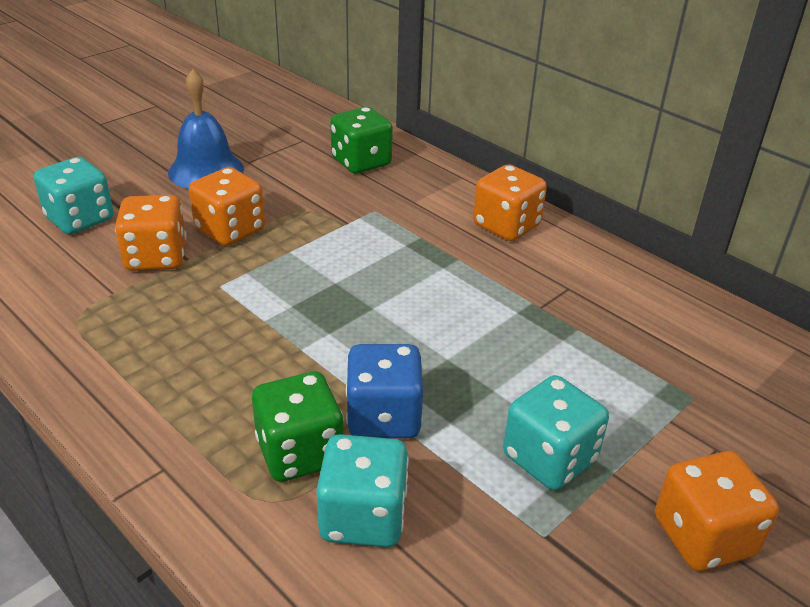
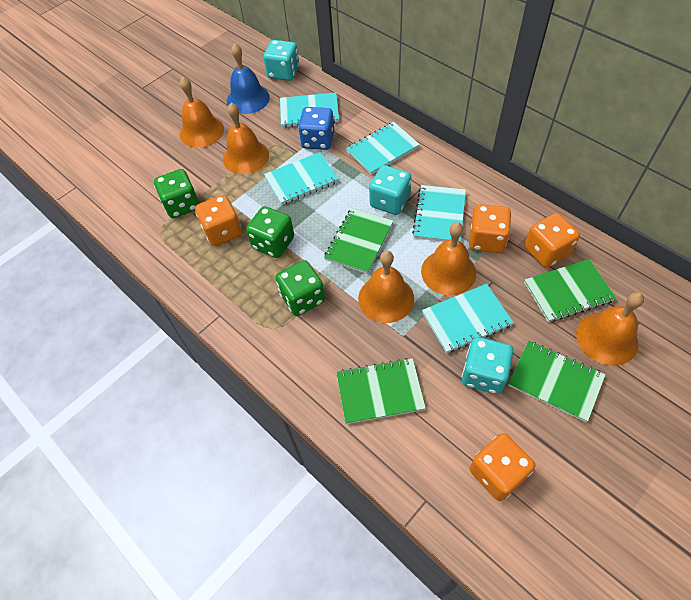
green dice: 2 -> 3
green notebook: 0 -> 4
orange bell: 0 -> 5
turquoise notebook: 0 -> 5

